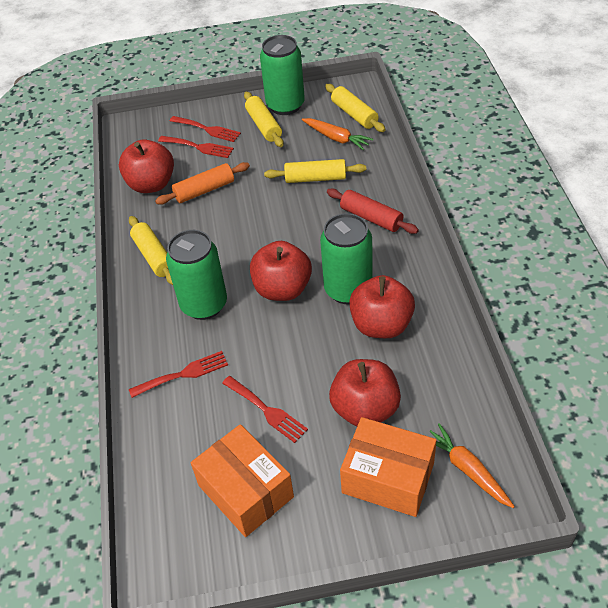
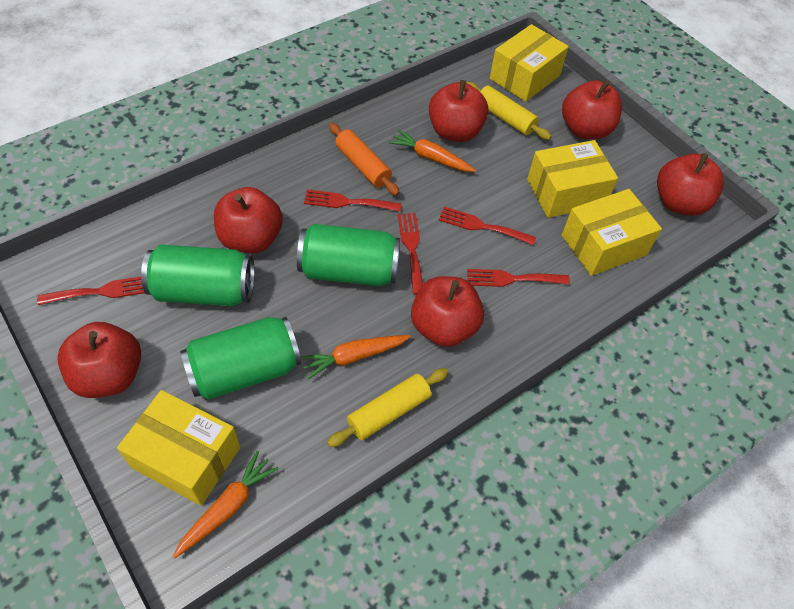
orange box: 2 -> 0
orange carrot: 2 -> 3
red apple: 4 -> 6
red fork: 4 -> 5
red rolling pin: 1 -> 0
yellow box: 0 -> 4
yellow rolling pin: 4 -> 2

